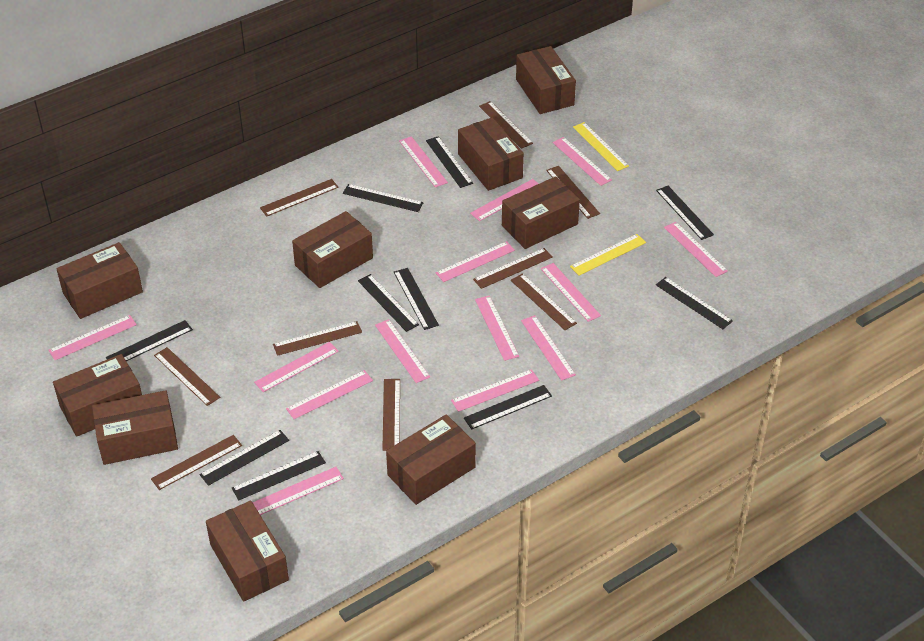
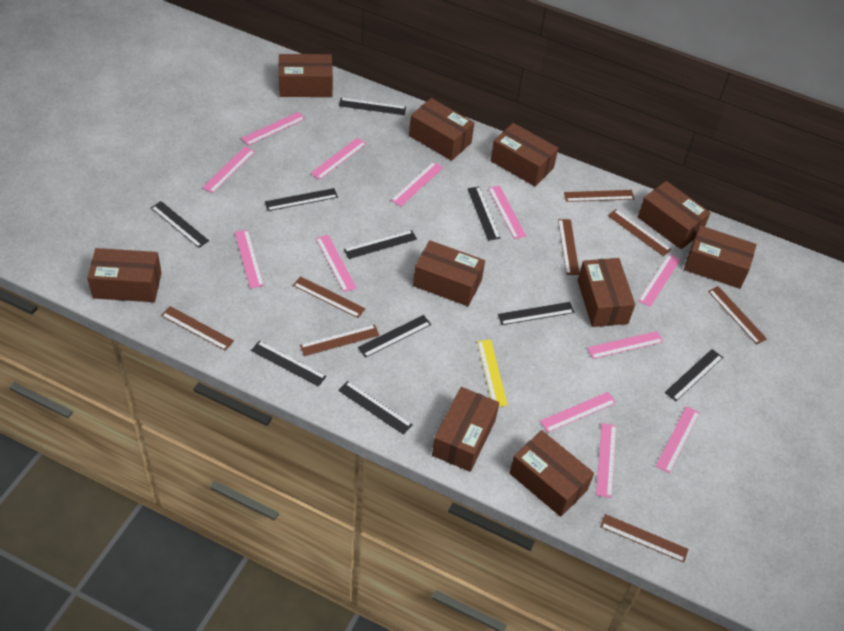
brown box: 9 -> 10
brown ruler: 9 -> 8
pink ruler: 14 -> 12
yellow ruler: 2 -> 1

